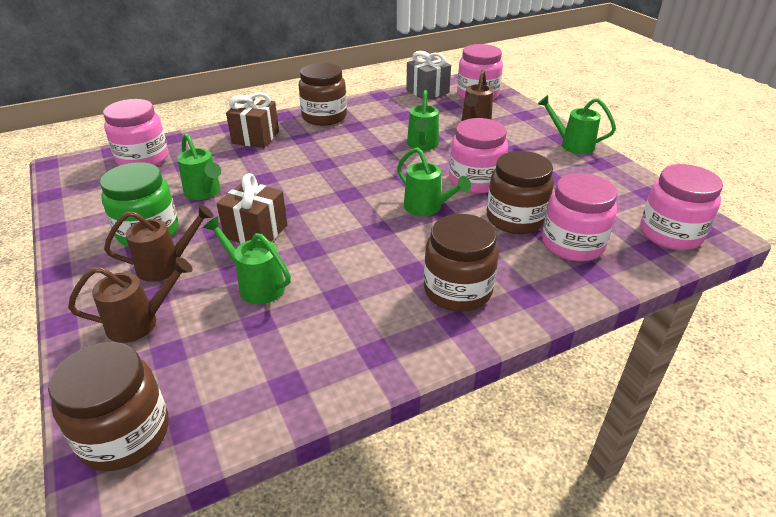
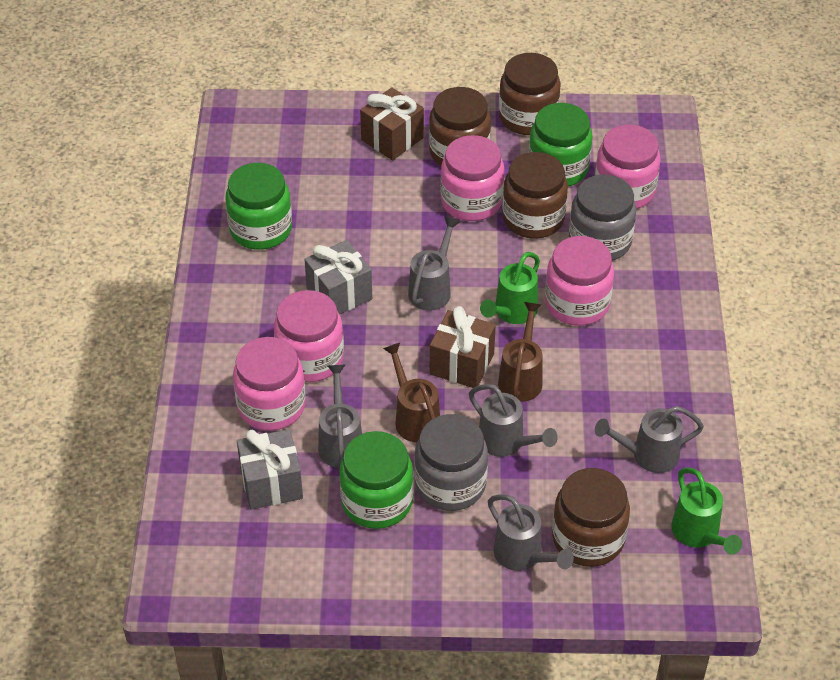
brown watering can: 3 -> 2
green jar: 1 -> 3
green watering can: 5 -> 2
grey gift: 1 -> 2
grey jar: 0 -> 2
grey watering can: 0 -> 5

